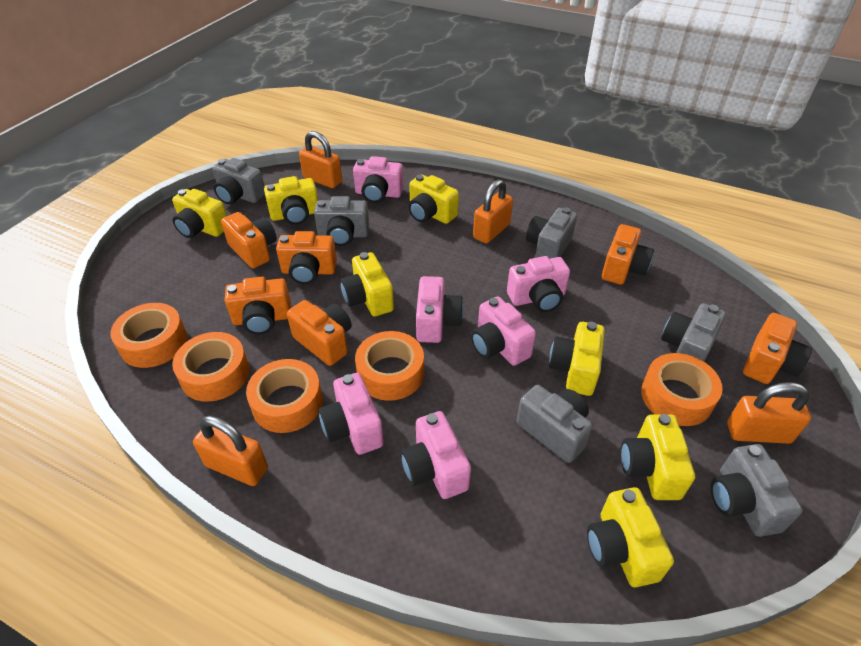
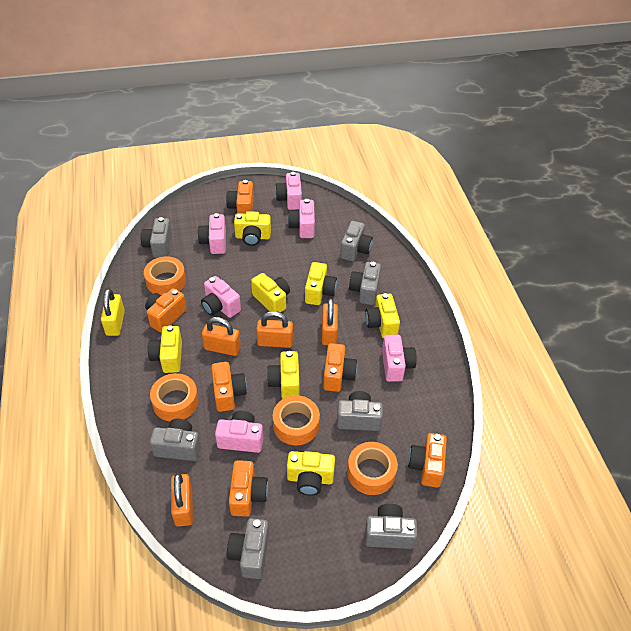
grey camera: 6 -> 7
orange tape: 5 -> 4
yellow padlock: 0 -> 1

